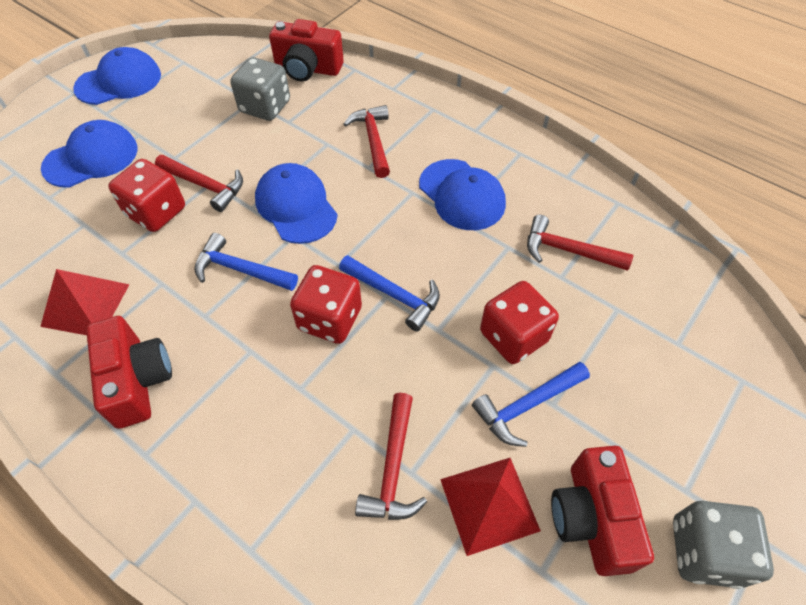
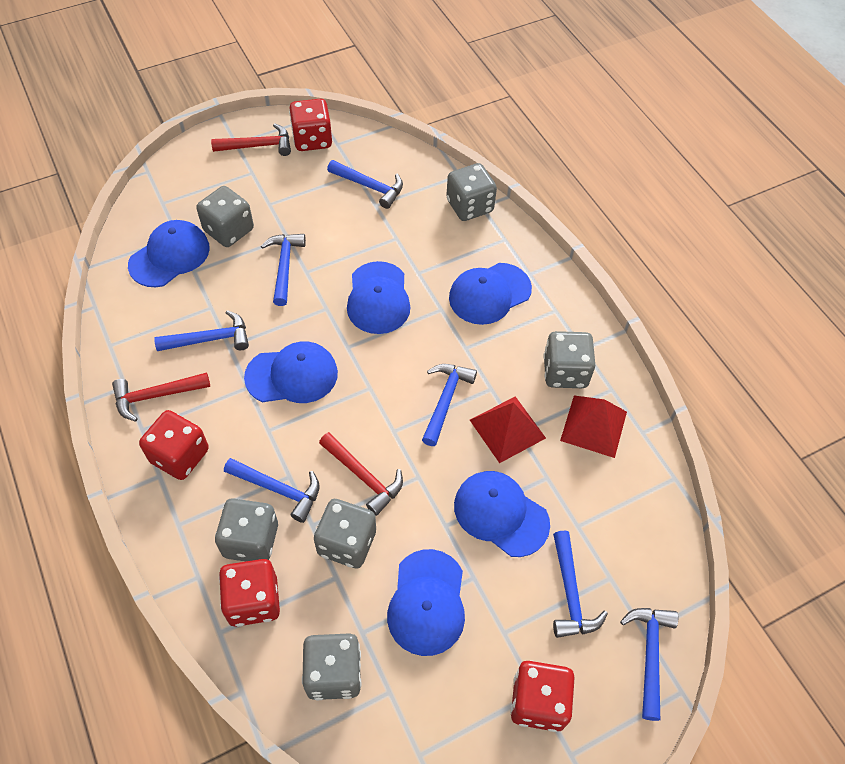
blue cap: 4 -> 6
blue hammer: 3 -> 7
grey dice: 2 -> 6
red camera: 3 -> 0
red dice: 3 -> 4
red hammer: 4 -> 3

